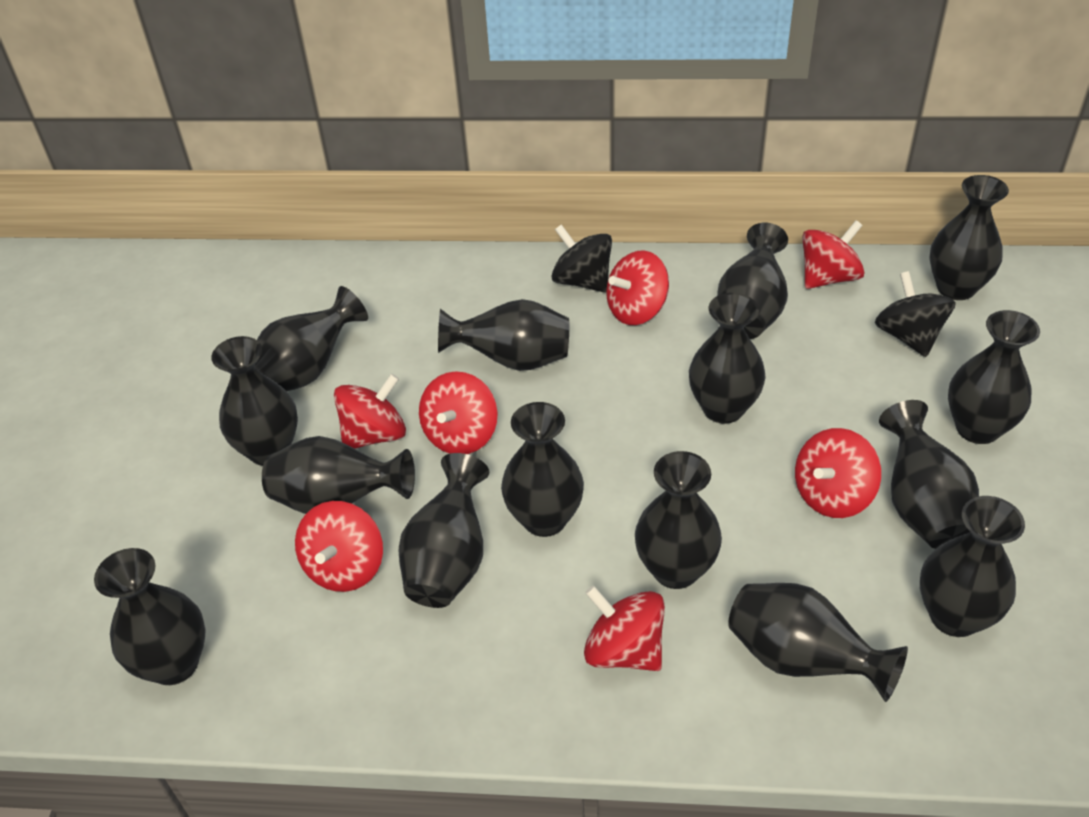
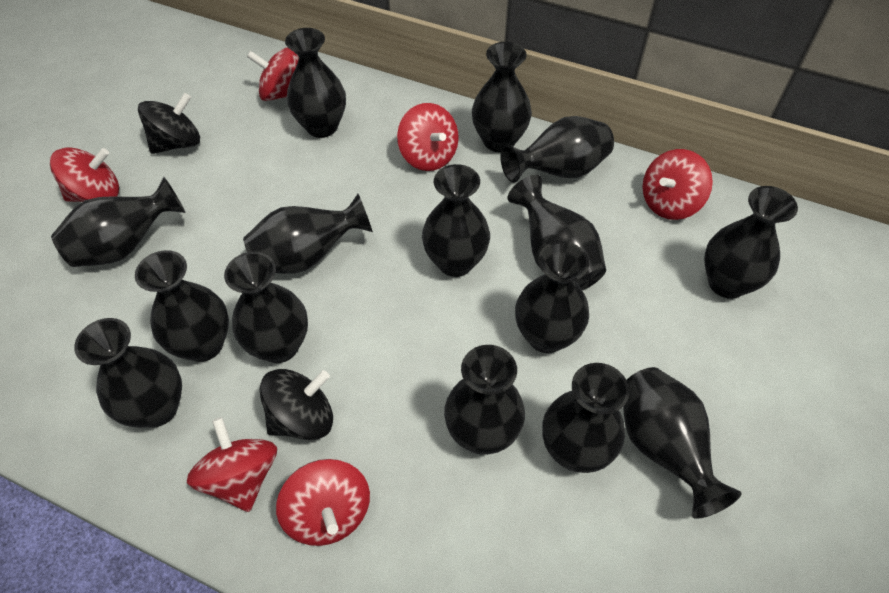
red spinning top: 7 -> 6

